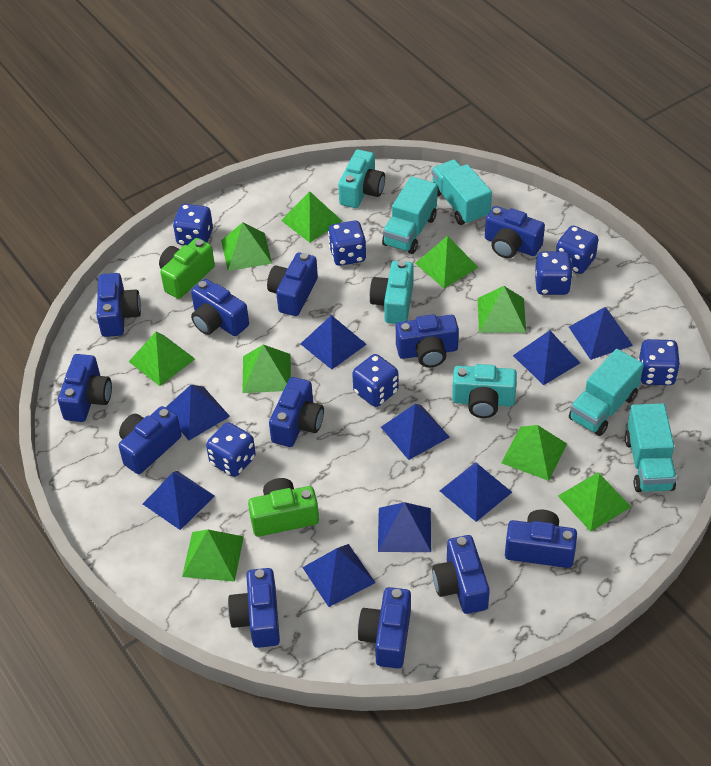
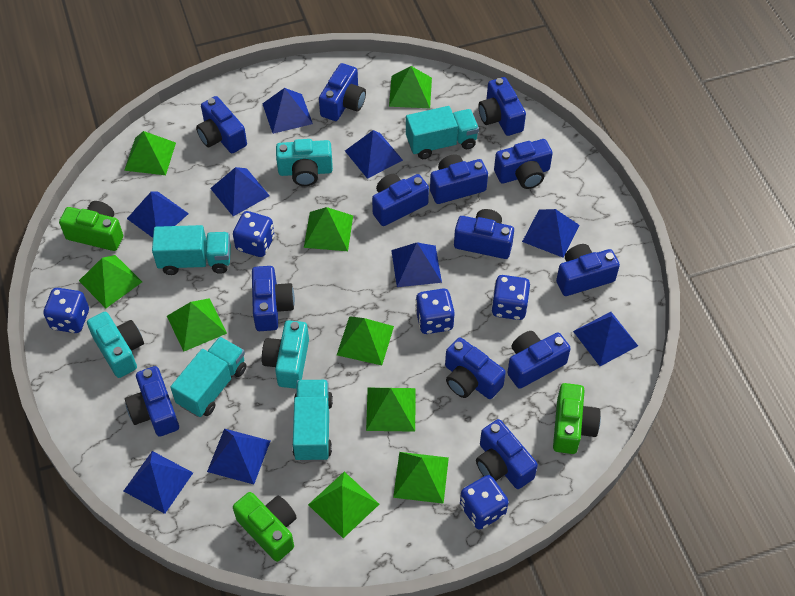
blue camera: 12 -> 13
blue dice: 7 -> 5
green camera: 2 -> 3

